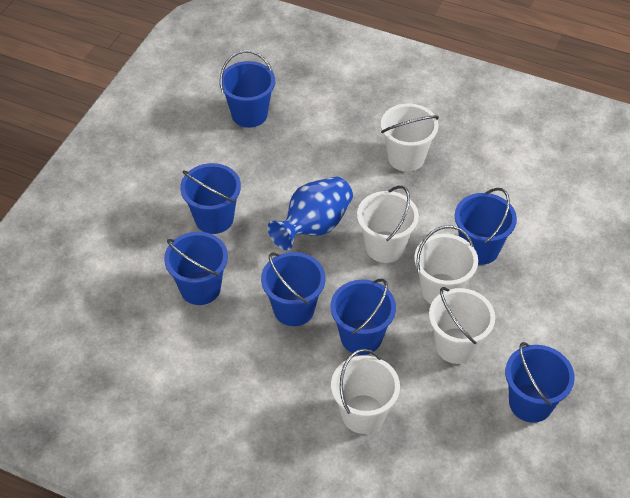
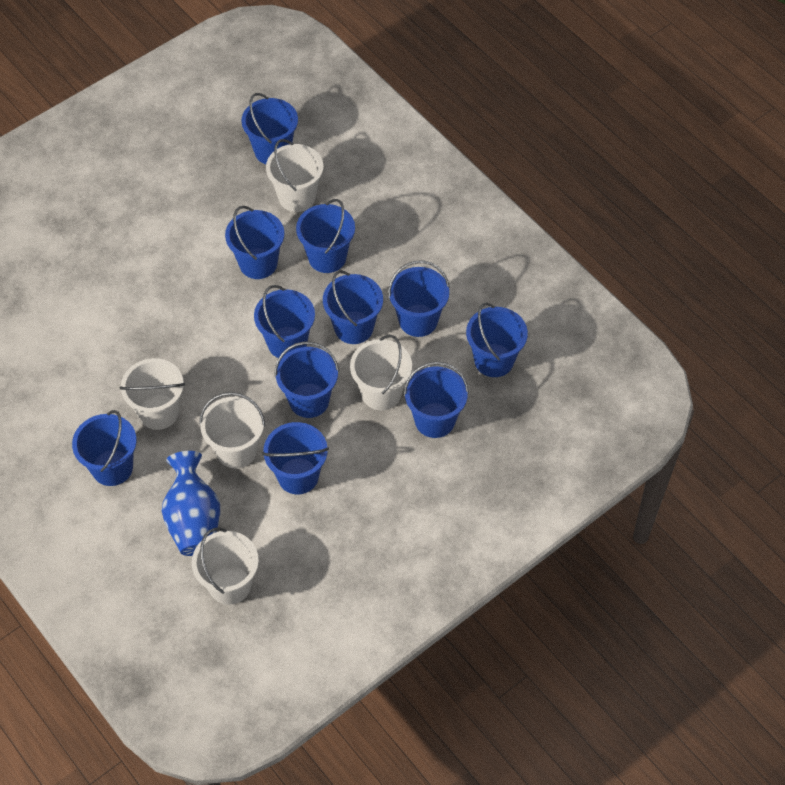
blue bucket: 7 -> 11

